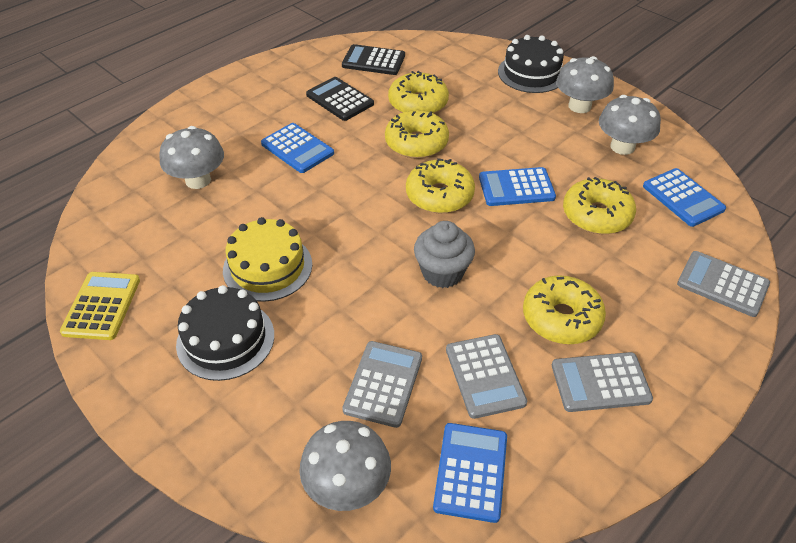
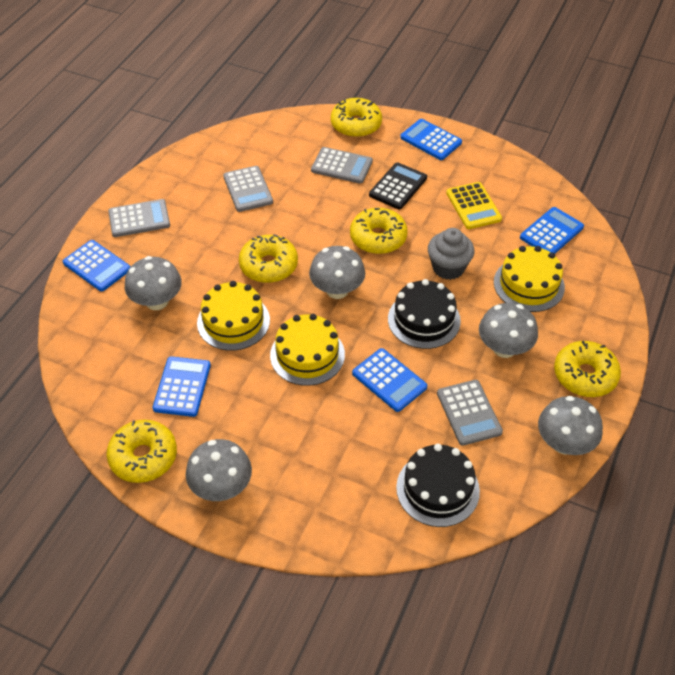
black calculator: 2 -> 1
blue calculator: 4 -> 5
grey mushroom: 4 -> 5
yellow cake: 1 -> 3

